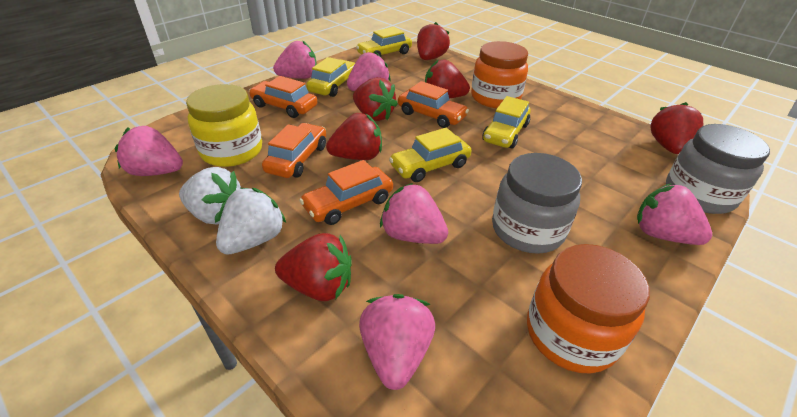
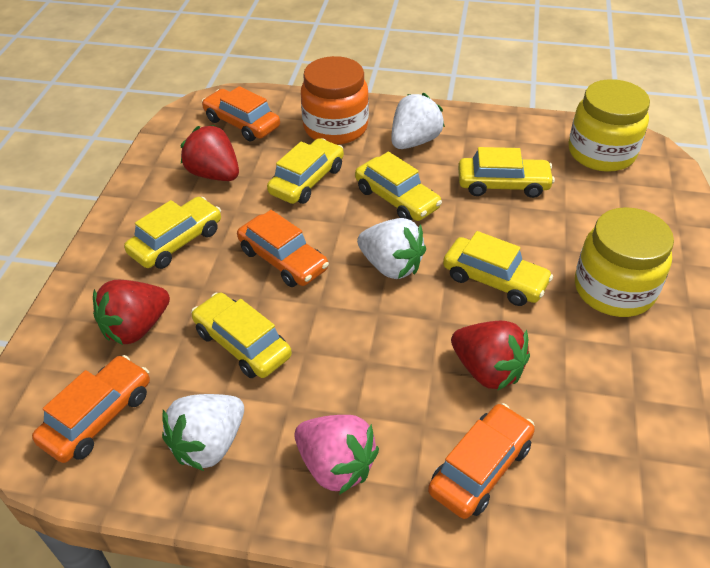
grey jar: 2 -> 0
orange jar: 2 -> 1
pink strawberry: 6 -> 1
red strawberry: 6 -> 3
white strawberry: 2 -> 3
yellow car: 4 -> 6
yellow jar: 1 -> 2

